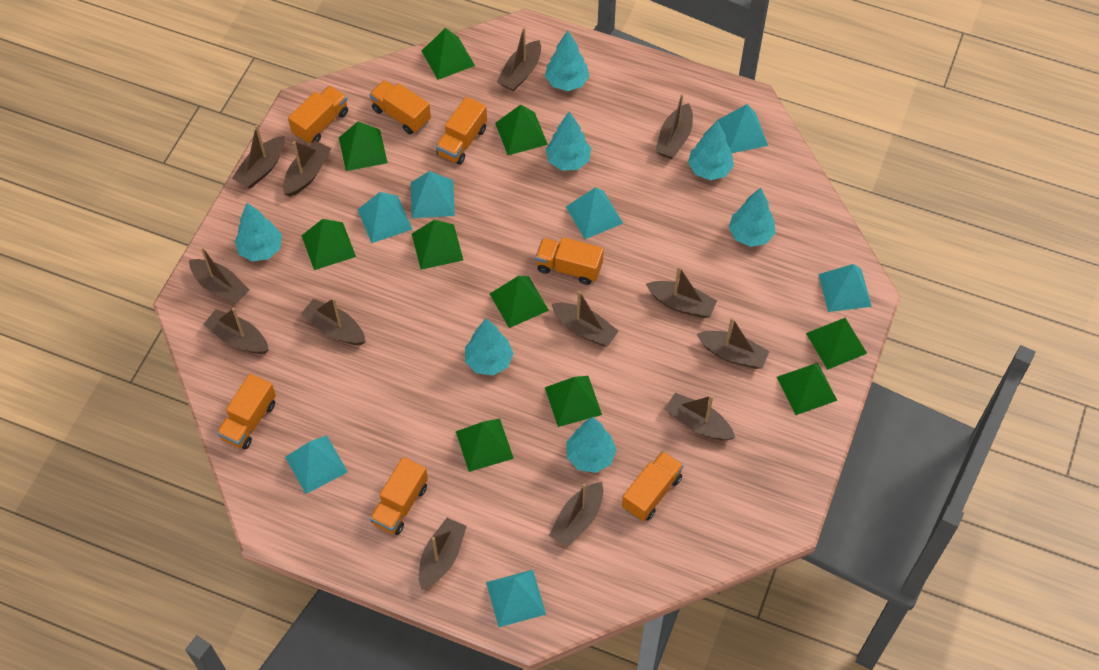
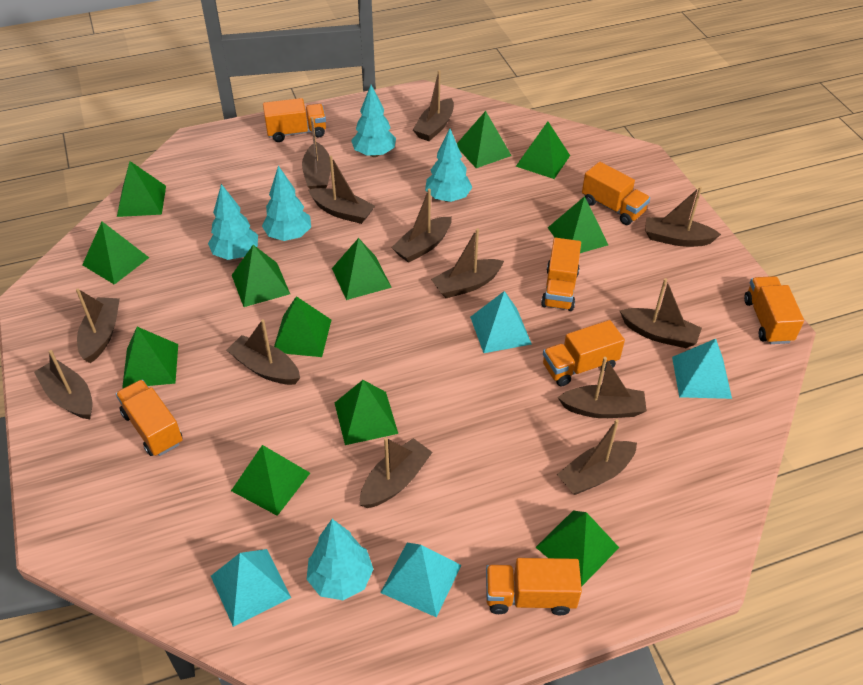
green pyramid: 10 -> 12
turquoise pyramid: 7 -> 4
turquoise tree: 7 -> 5

